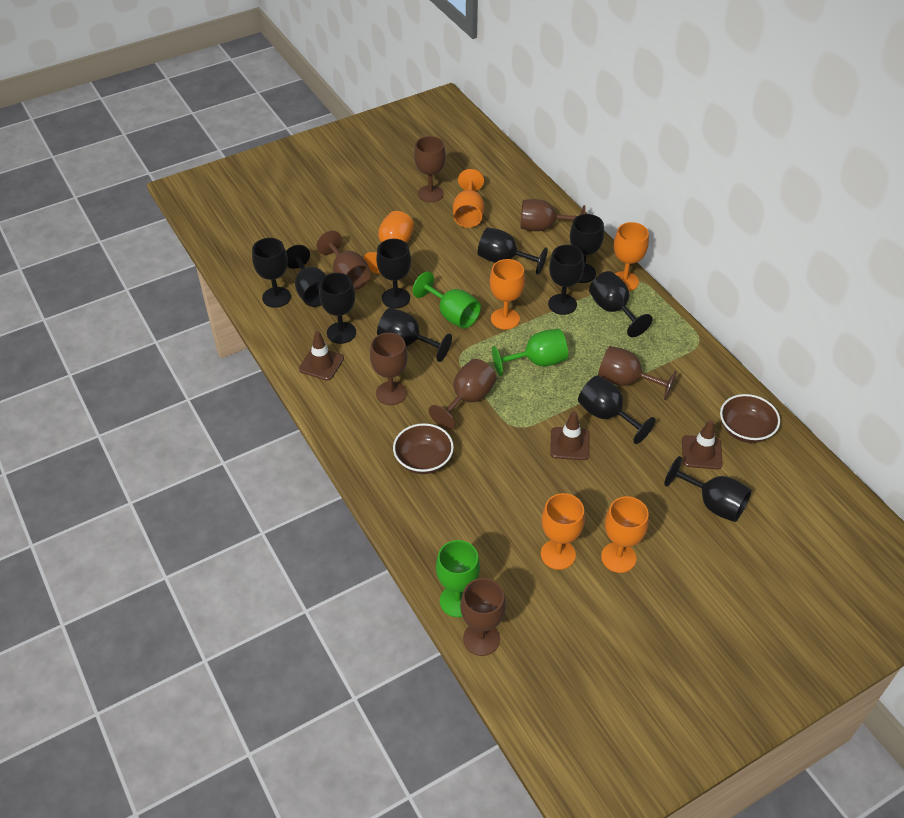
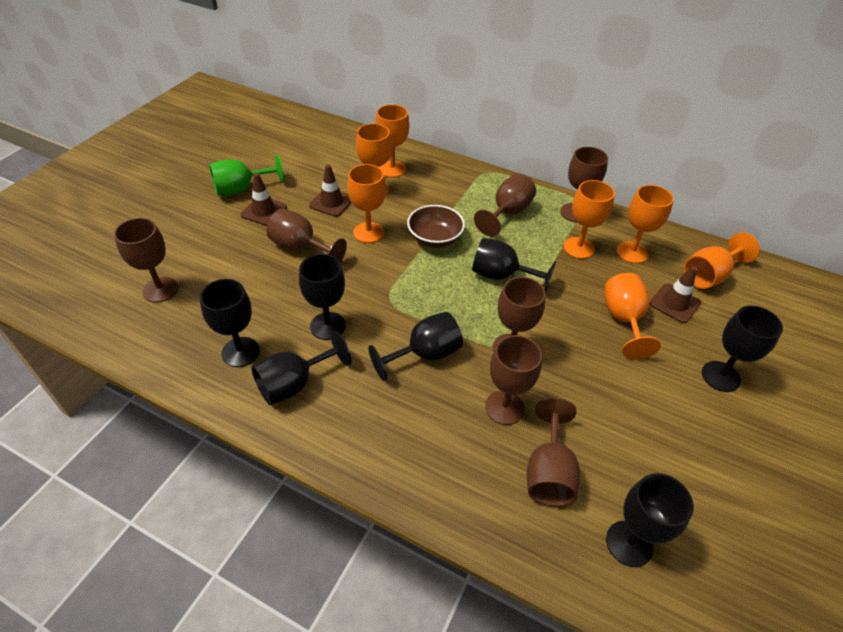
black goblet: 11 -> 7
brown bowl: 2 -> 1
green goblet: 3 -> 1
orange goblet: 6 -> 7

